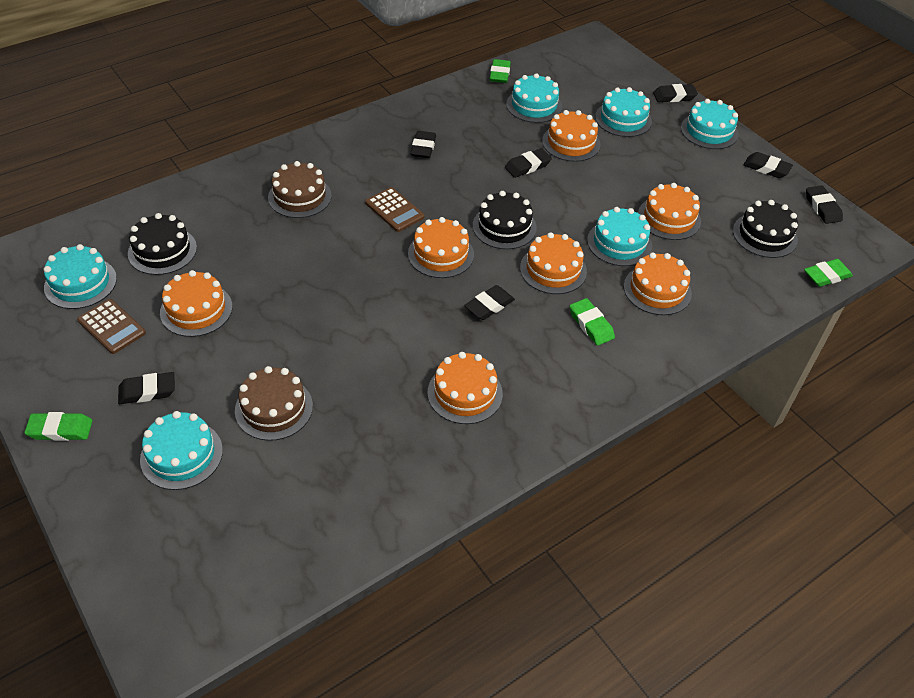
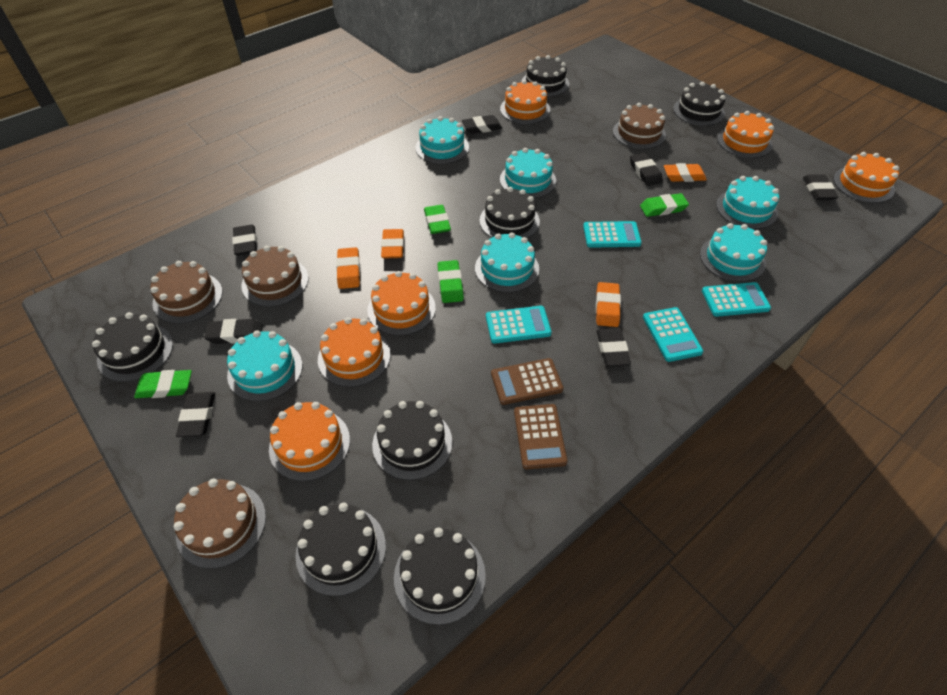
black cake: 3 -> 7
brown cake: 2 -> 4
orange cake: 7 -> 6
orange eraser: 0 -> 4
turquoise calculator: 0 -> 4

